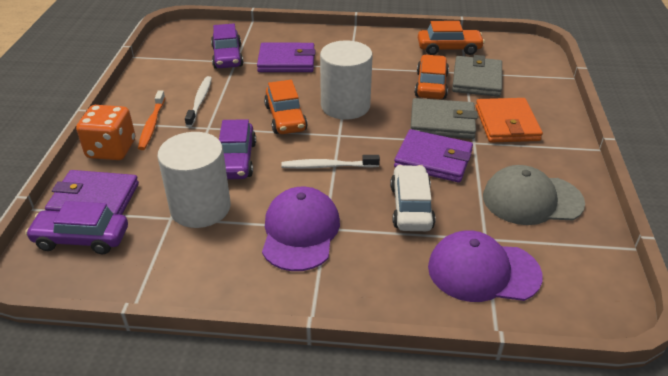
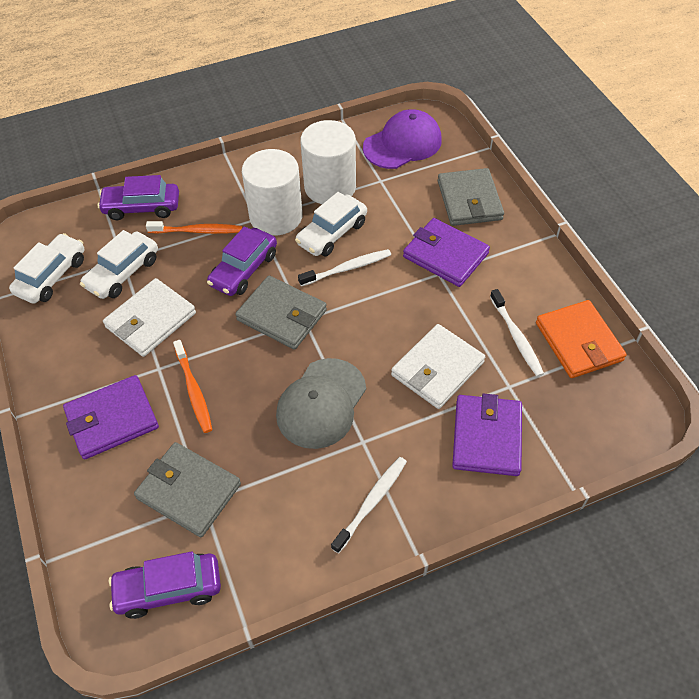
grey wallet: 2 -> 3
orange car: 3 -> 0
orange dice: 1 -> 0
orange toothbrush: 1 -> 2
purple cap: 2 -> 1
white car: 1 -> 3
white toothbrush: 2 -> 3
white wallet: 0 -> 2

